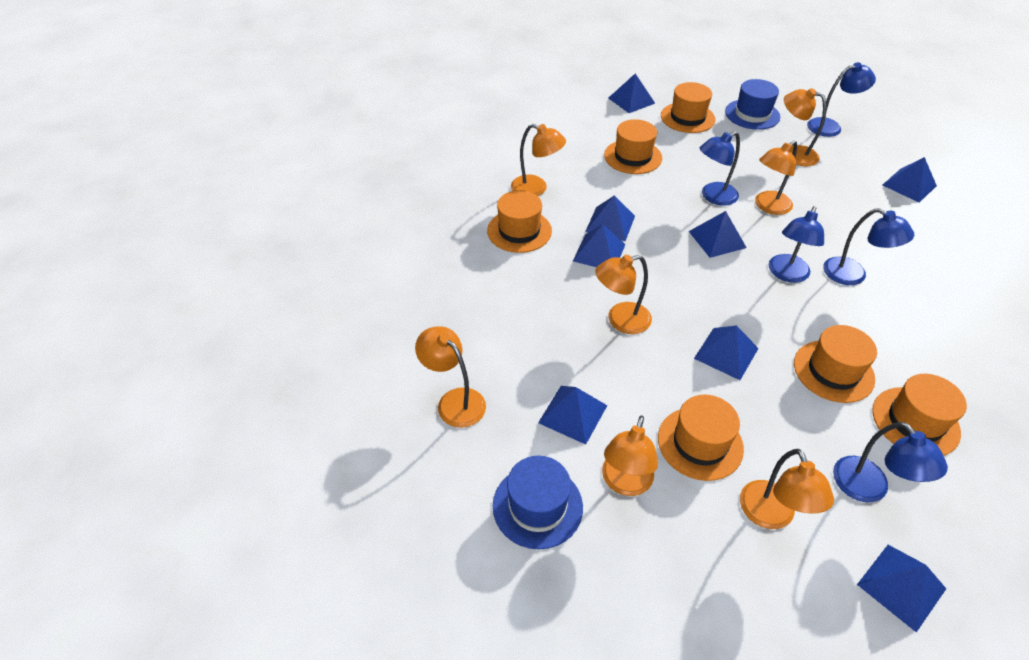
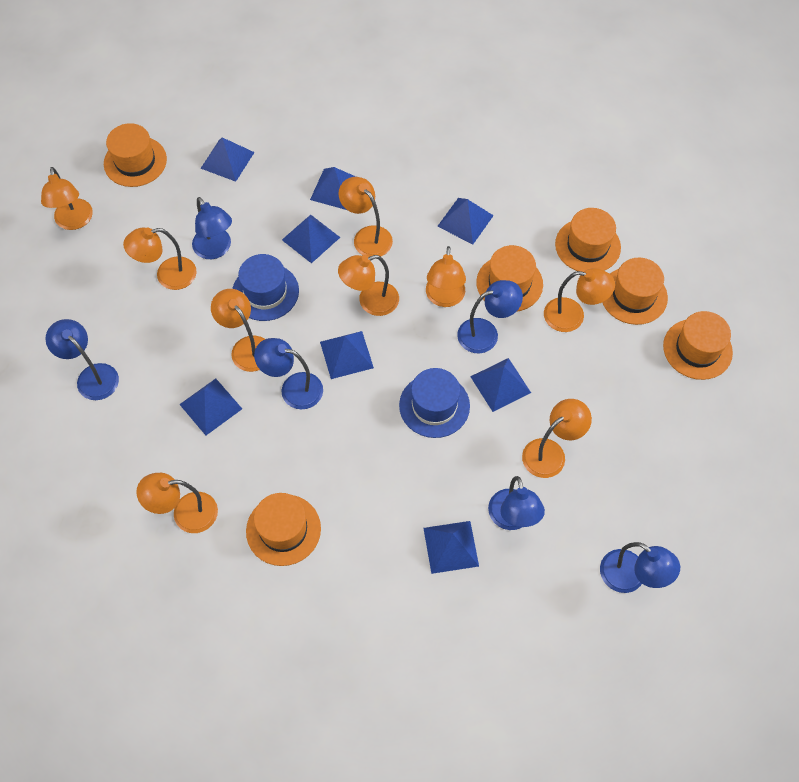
blue lamp: 5 -> 6
orange lamp: 7 -> 9

